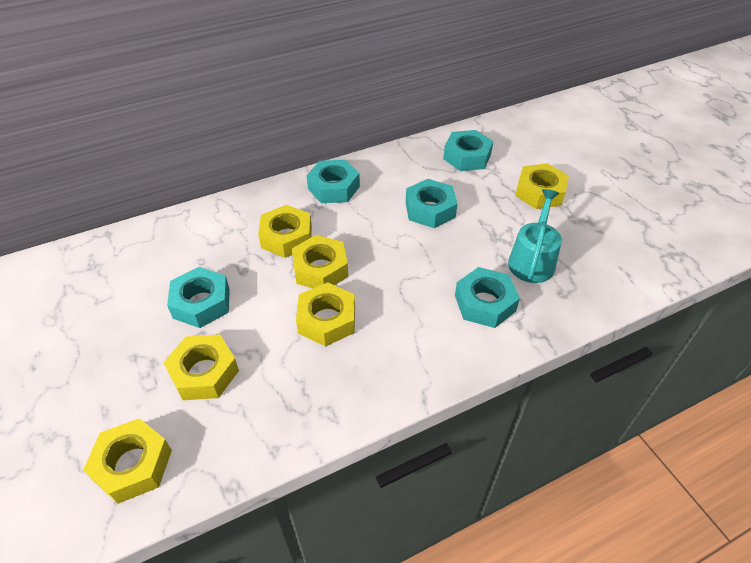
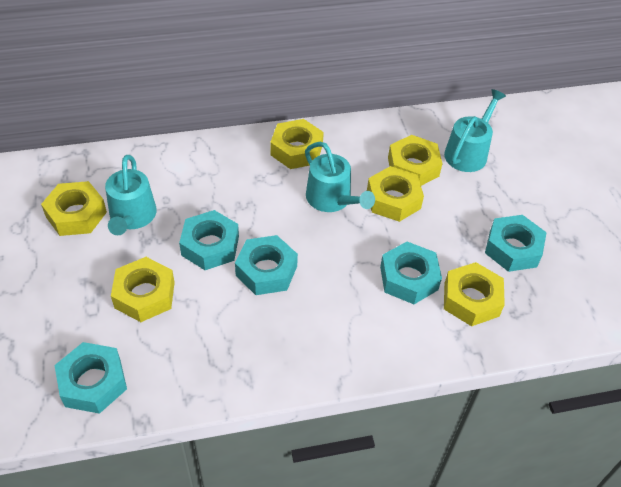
turquoise watering can: 1 -> 3

